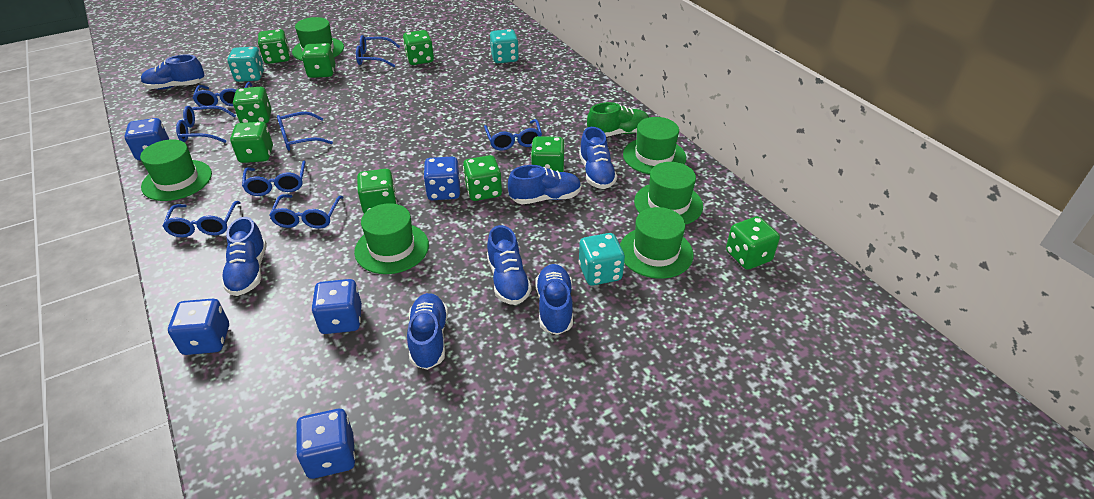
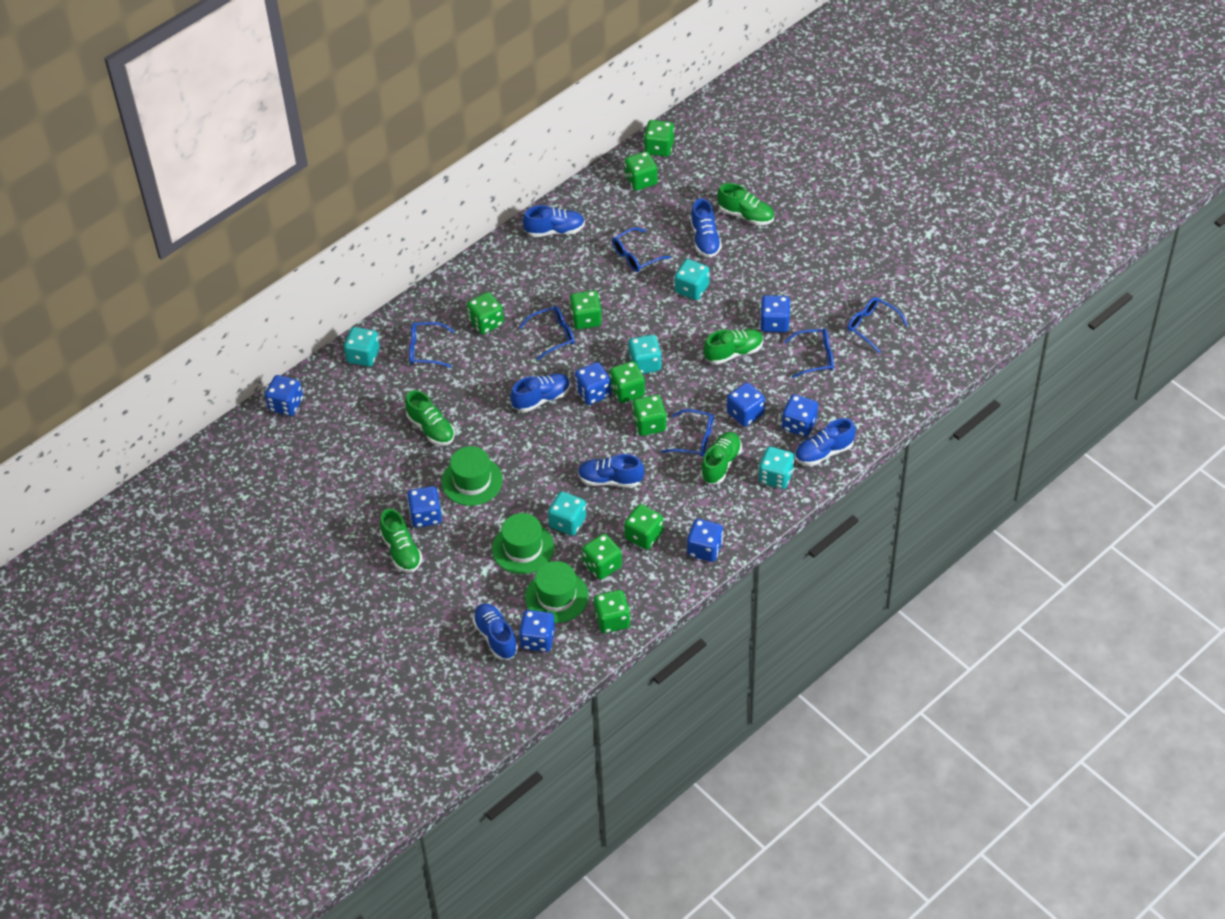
blue dice: 5 -> 8
blue glasses: 8 -> 6
blue shoe: 7 -> 6
green hat: 6 -> 3
green shoe: 1 -> 5
turquoise dice: 3 -> 5

